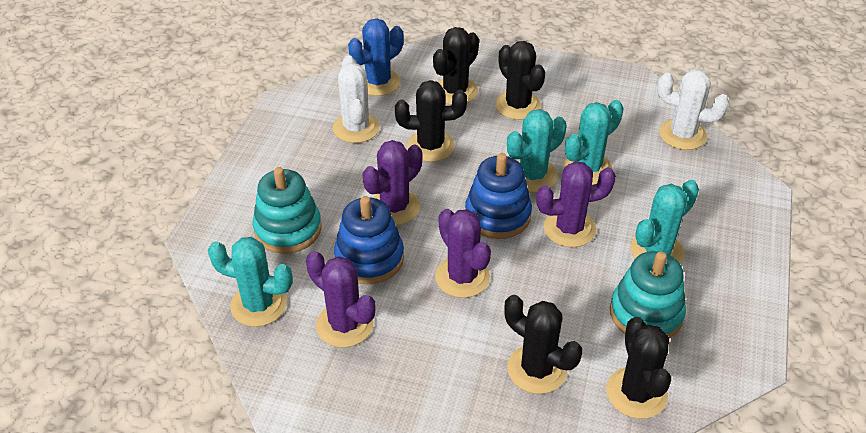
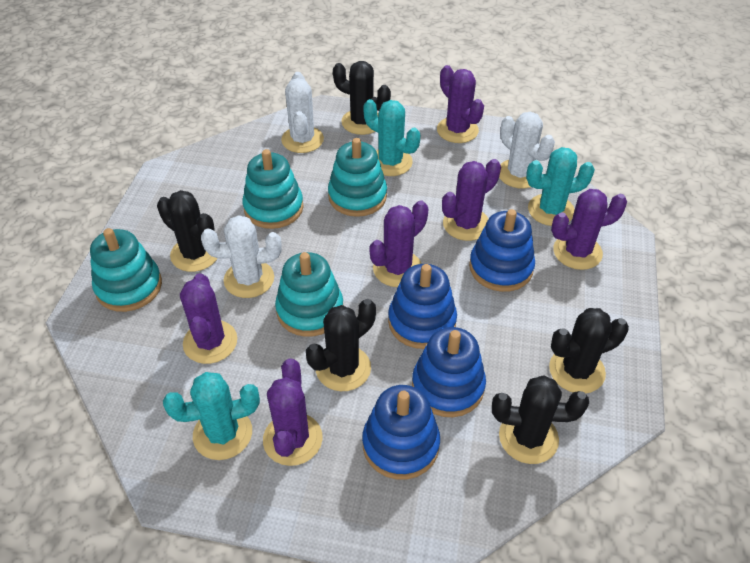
blue cactus: 1 -> 0
blue stacking toy: 2 -> 4
purple cactus: 4 -> 6
turquoise cactus: 4 -> 3
turquoise stacking toy: 2 -> 4
white cactus: 2 -> 3

